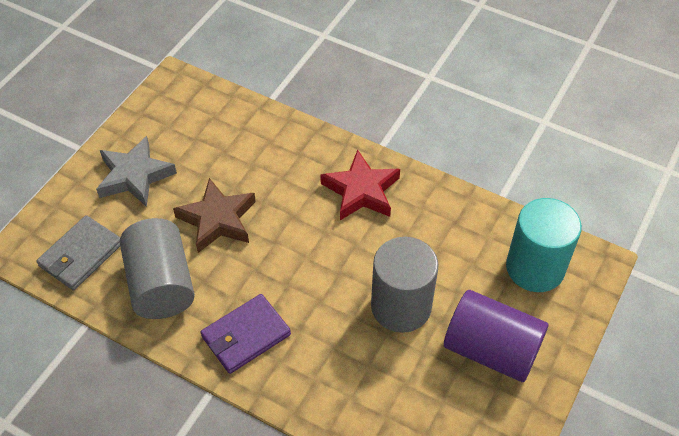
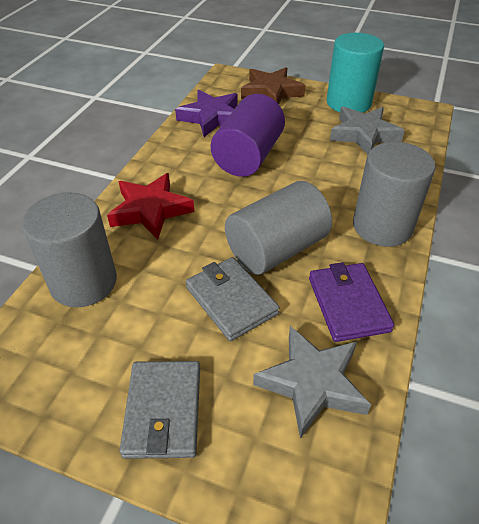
grey cylinder: 2 -> 3
grey star: 1 -> 2
grey wallet: 1 -> 2
purple star: 0 -> 1

